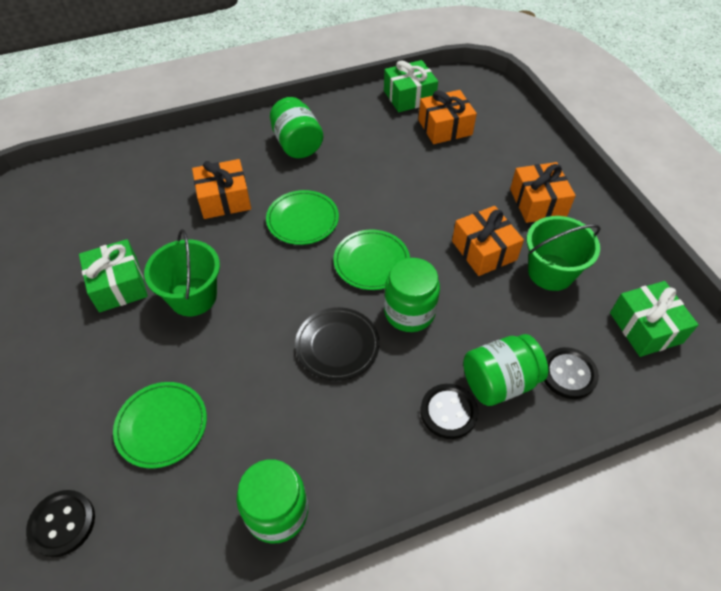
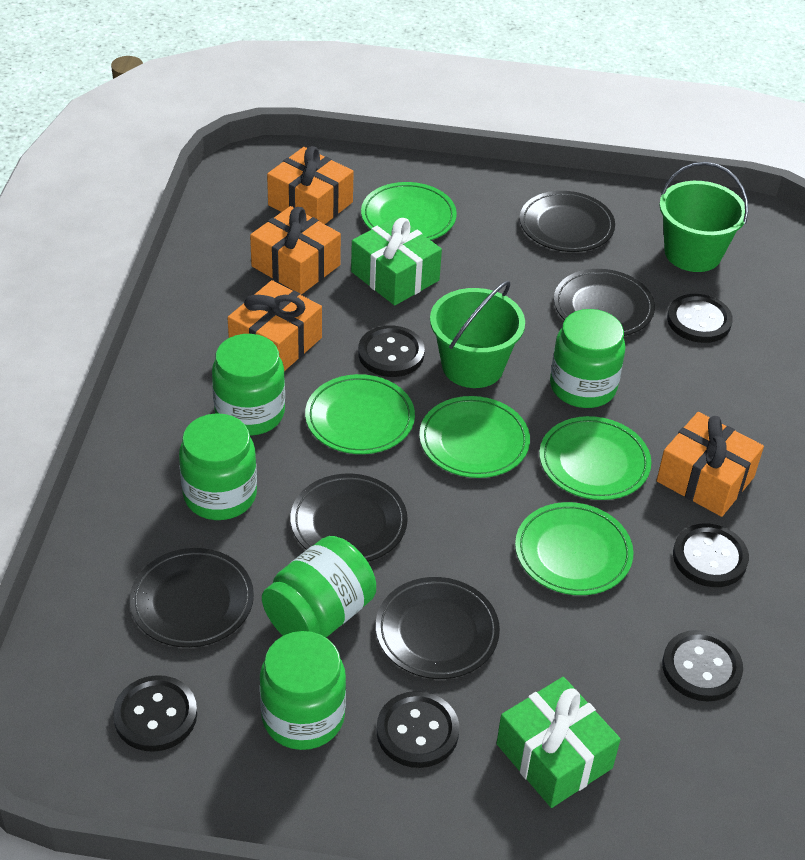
black button: 3 -> 6
black plate: 1 -> 5
green gift: 3 -> 2
green jar: 4 -> 5
green plate: 3 -> 5

